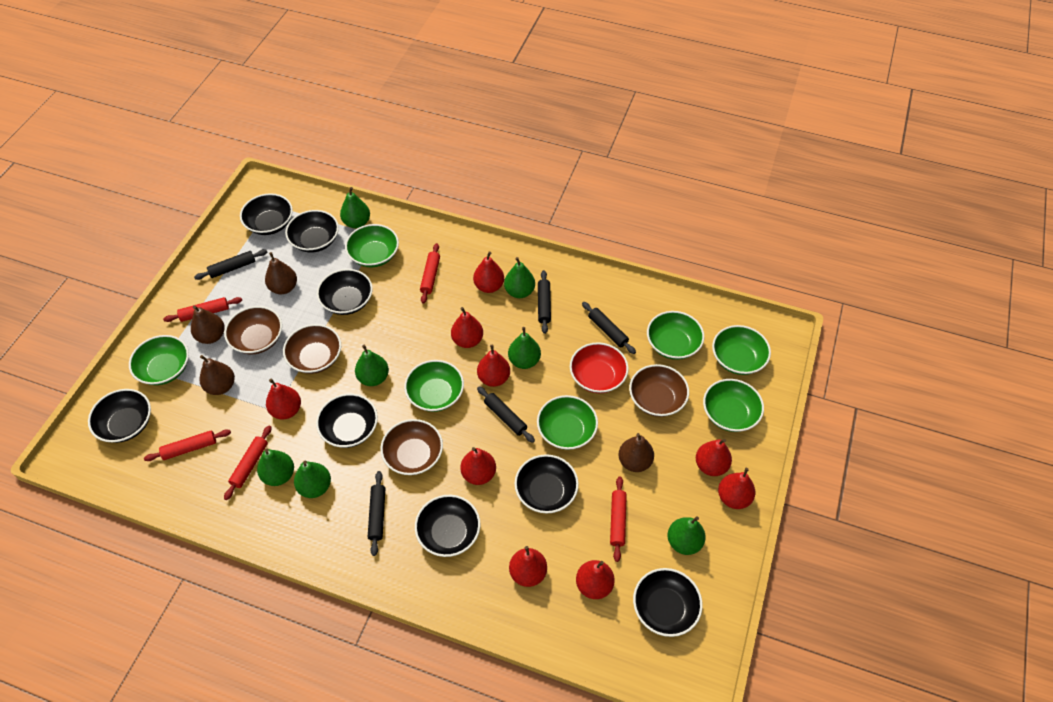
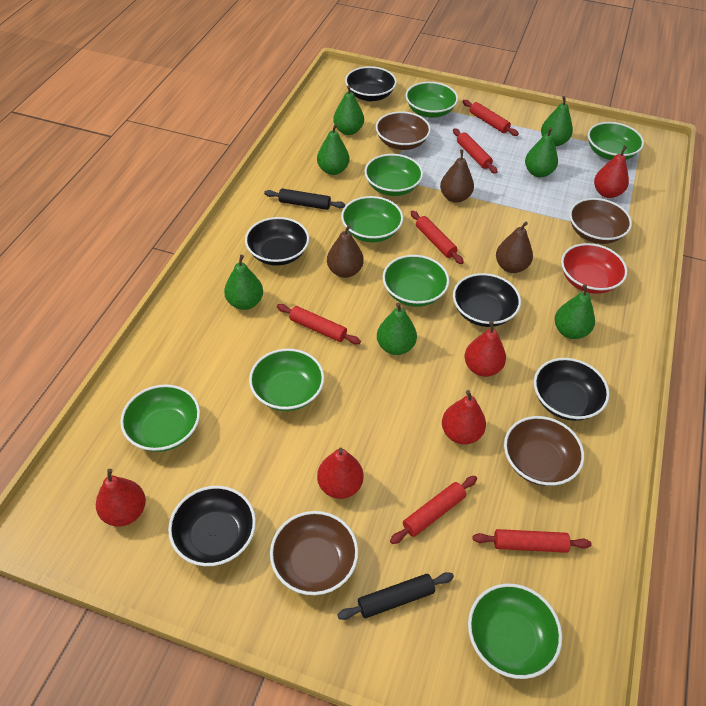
black bowl: 8 -> 5
black rolling pin: 5 -> 2
brown pear: 4 -> 3
green bowl: 7 -> 8
red pear: 9 -> 5
red rolling pin: 5 -> 6

